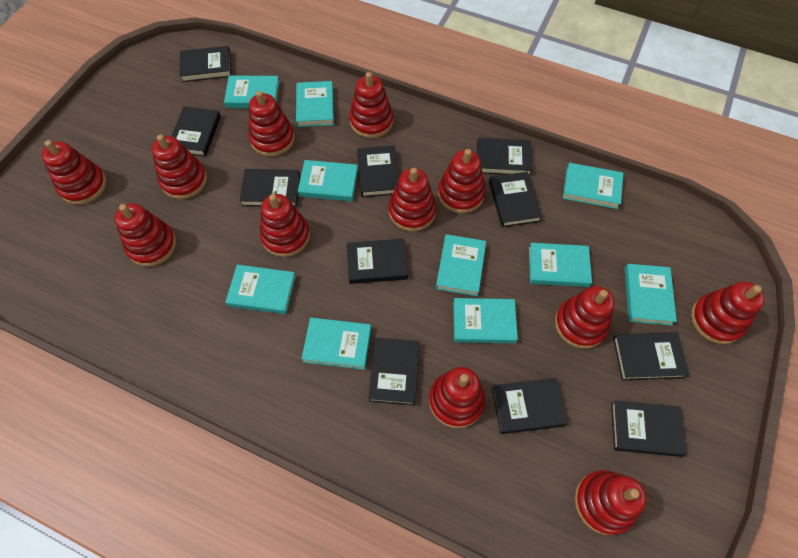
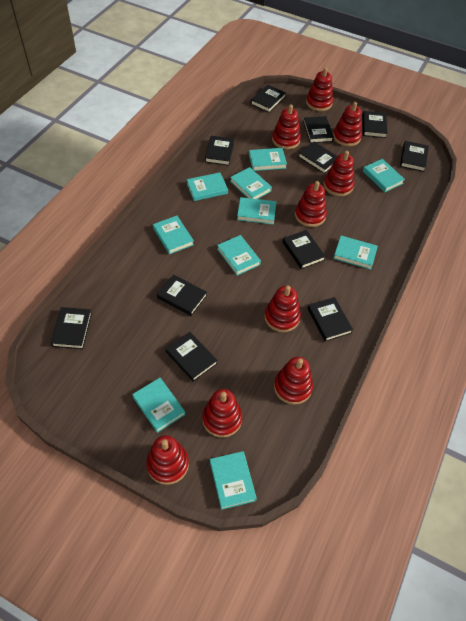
red stacking toy: 12 -> 9

